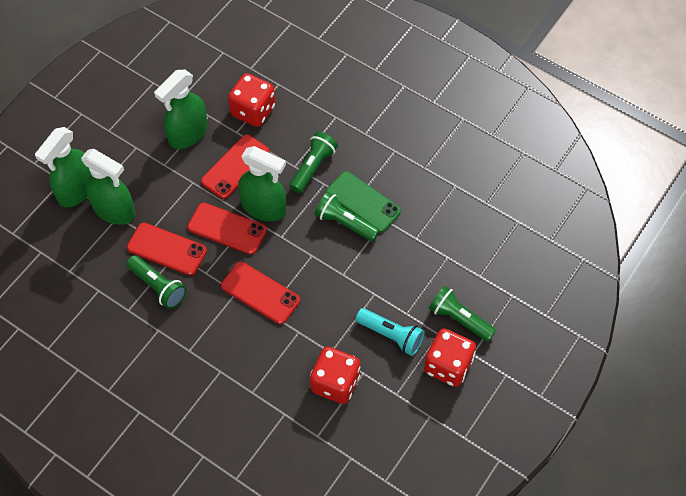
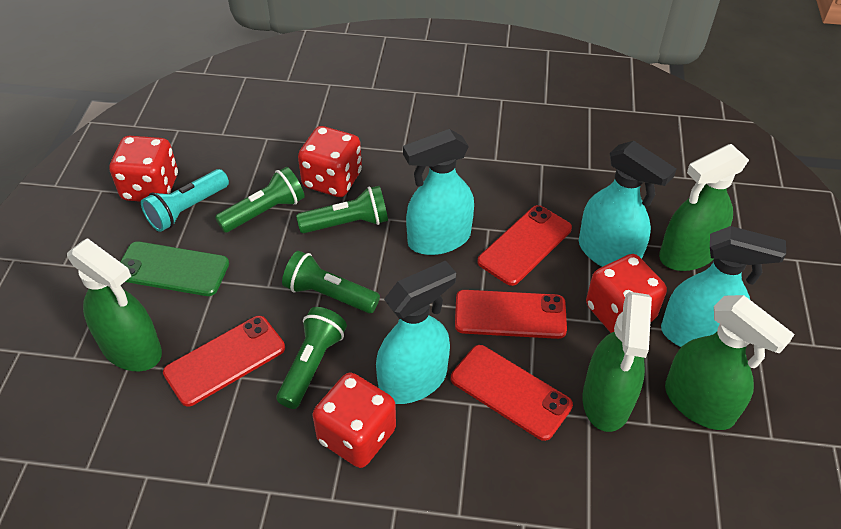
red dice: 3 -> 4
turquoise spray bottle: 0 -> 4

